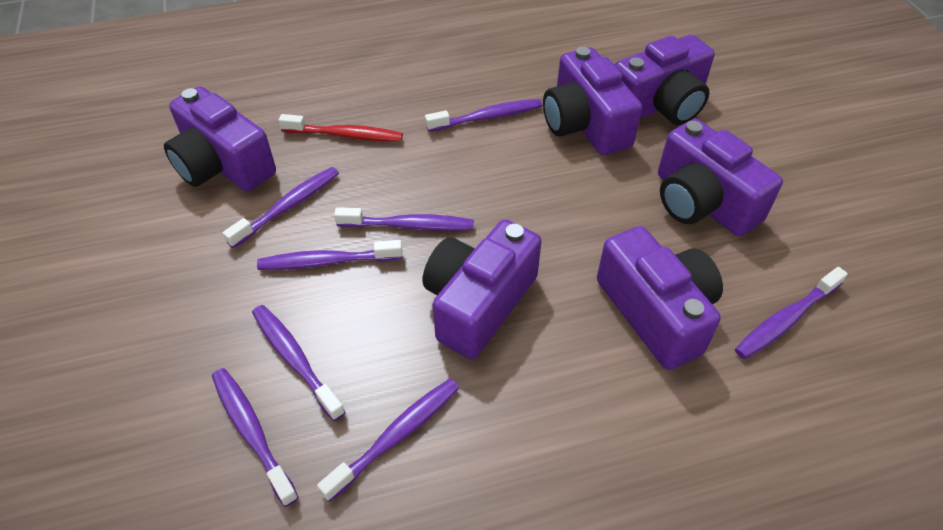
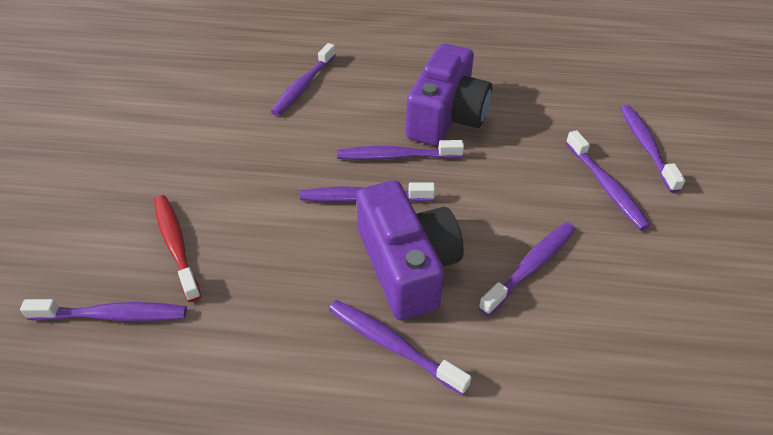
purple camera: 6 -> 2

